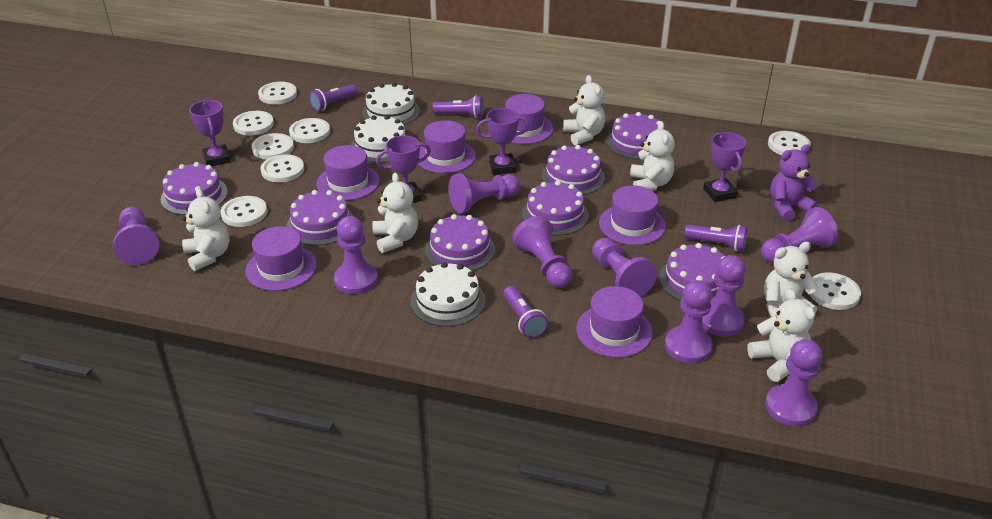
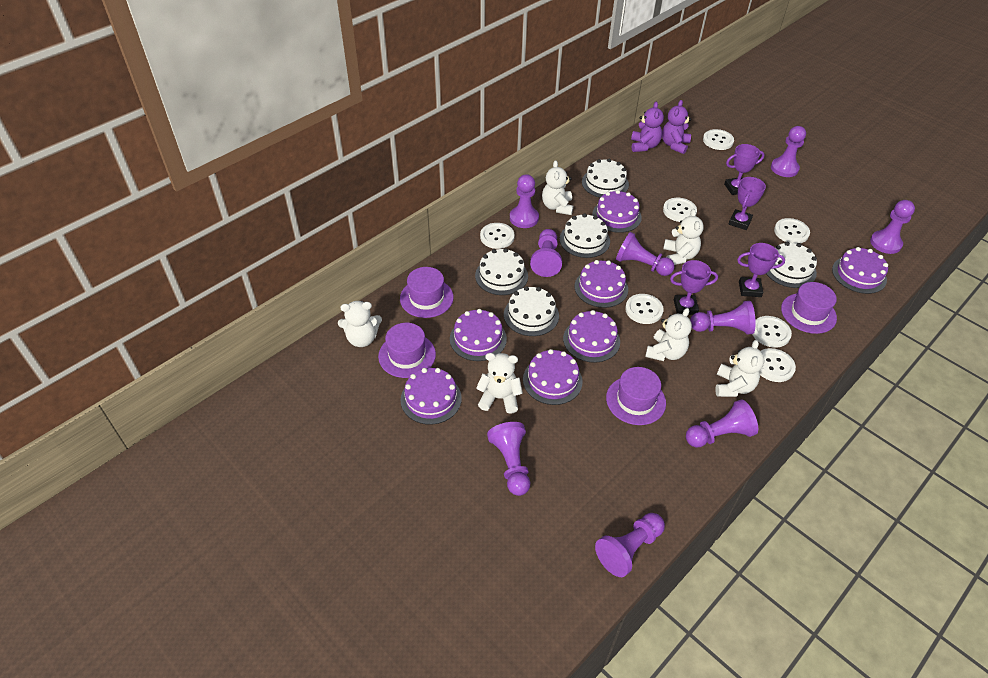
purple flashlight: 4 -> 0
purple hat: 6 -> 4
purple teddy bear: 1 -> 2
white button: 8 -> 7
white cake: 3 -> 5

